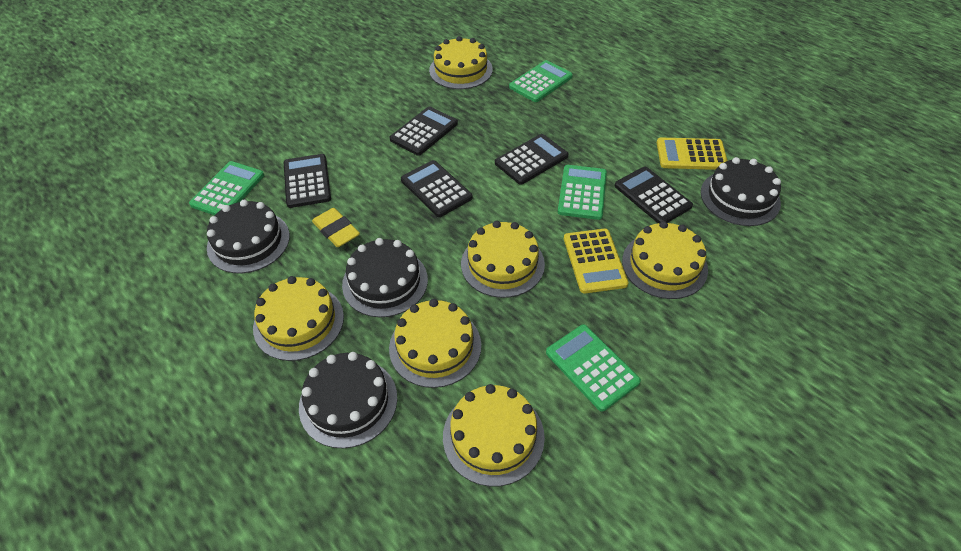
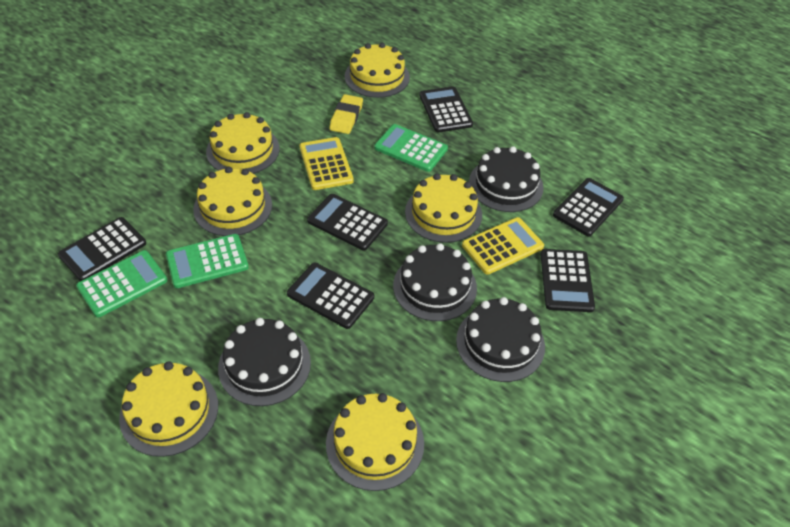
black calculator: 5 -> 6
green calculator: 4 -> 3

